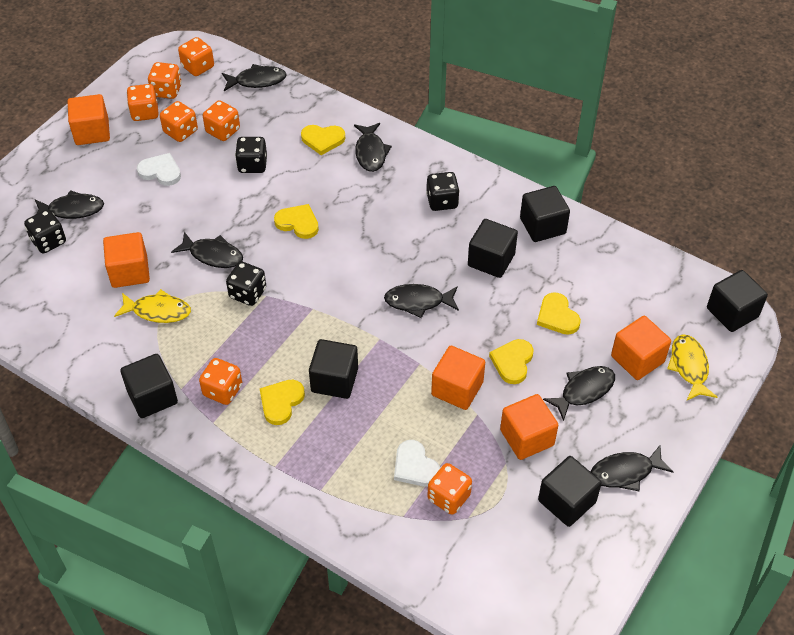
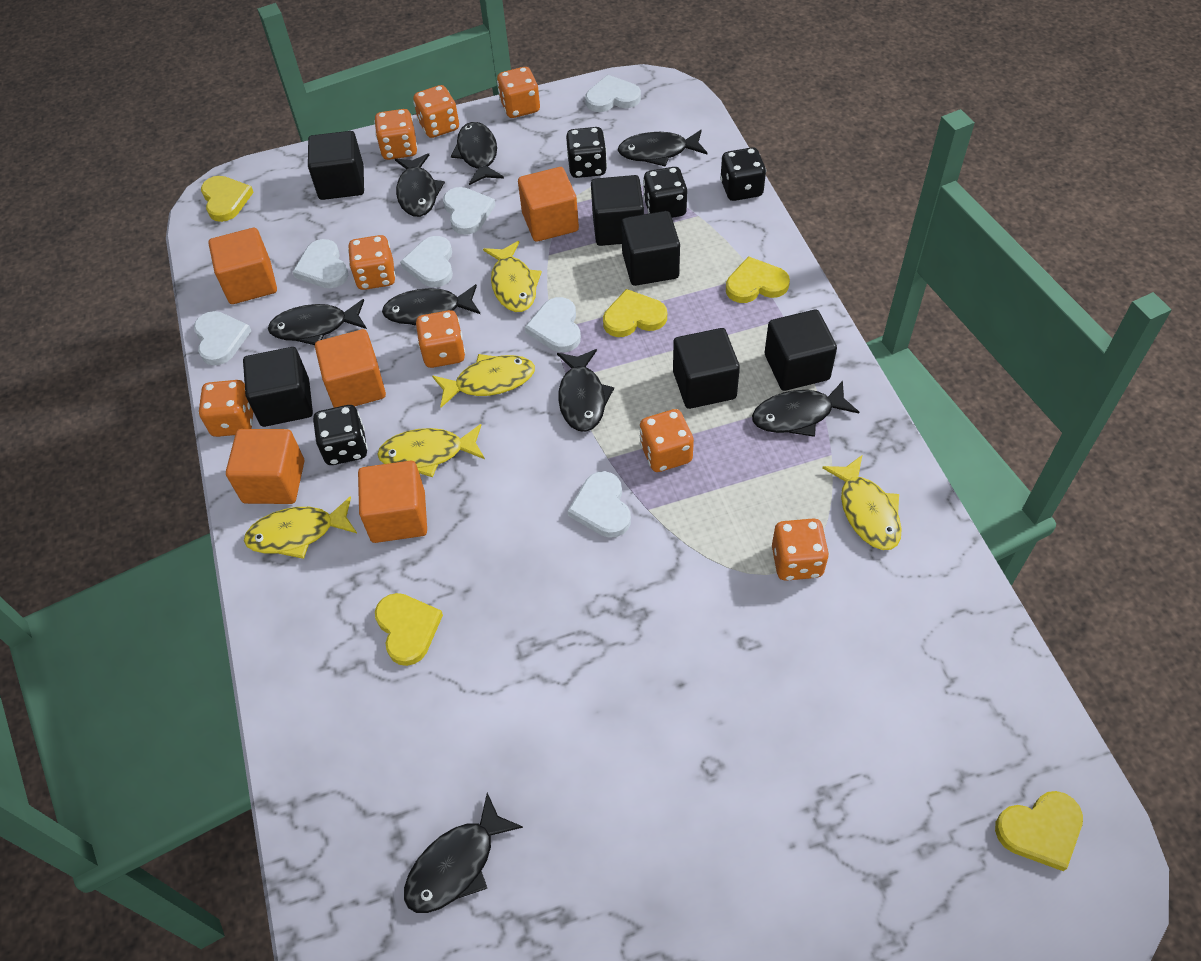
black fish: 7 -> 8
orange dice: 7 -> 8
white heart: 2 -> 7
yellow fish: 2 -> 5

